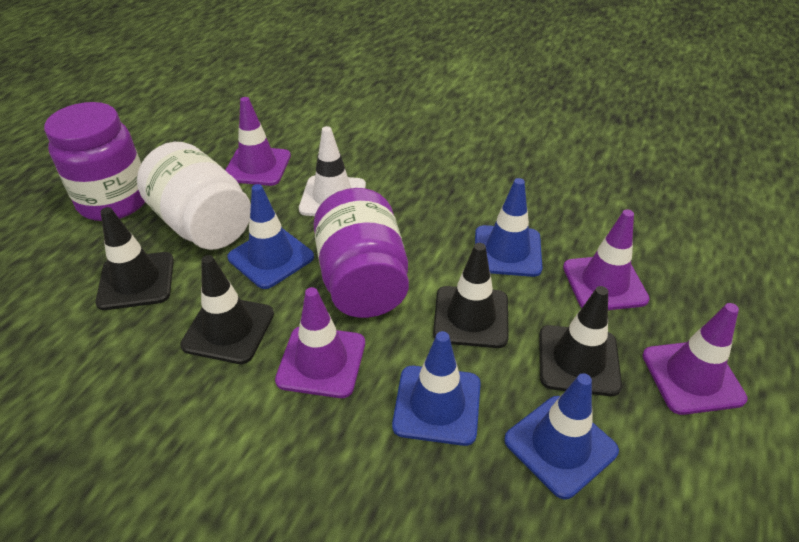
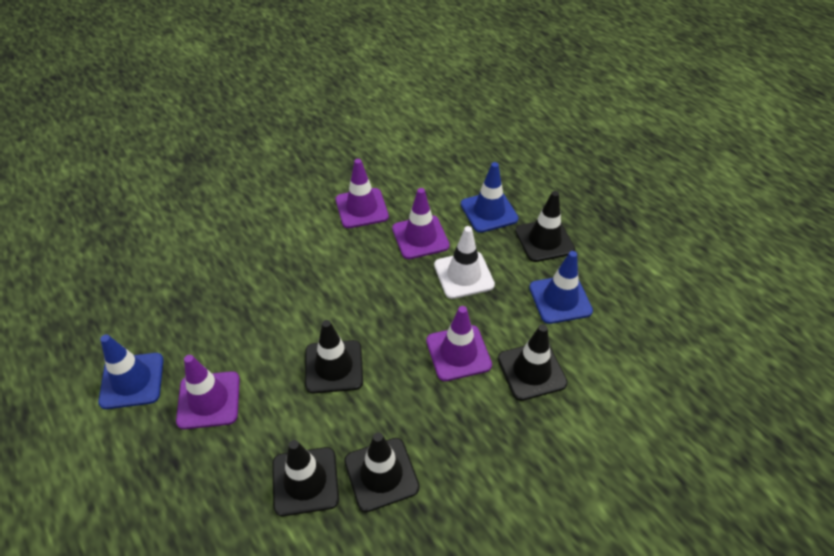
black traffic cone: 4 -> 5
blue traffic cone: 4 -> 3
purple jar: 2 -> 0
white jar: 1 -> 0

